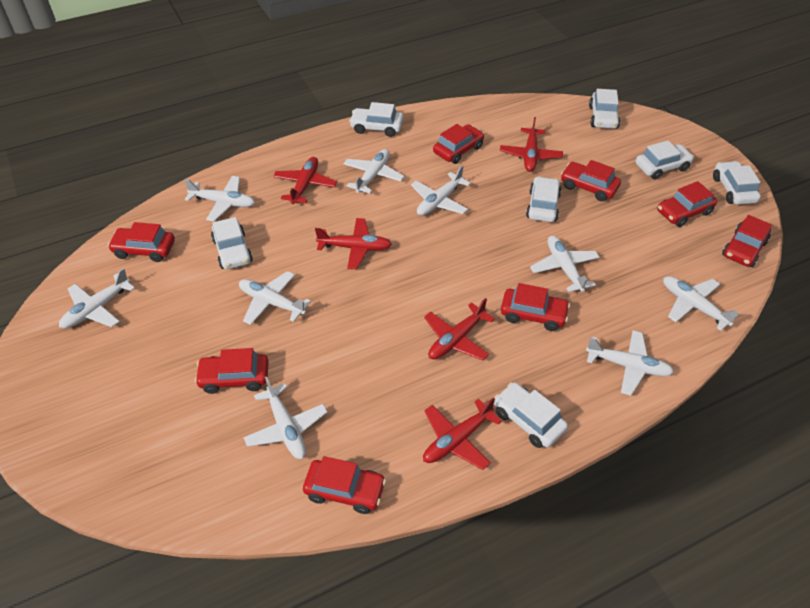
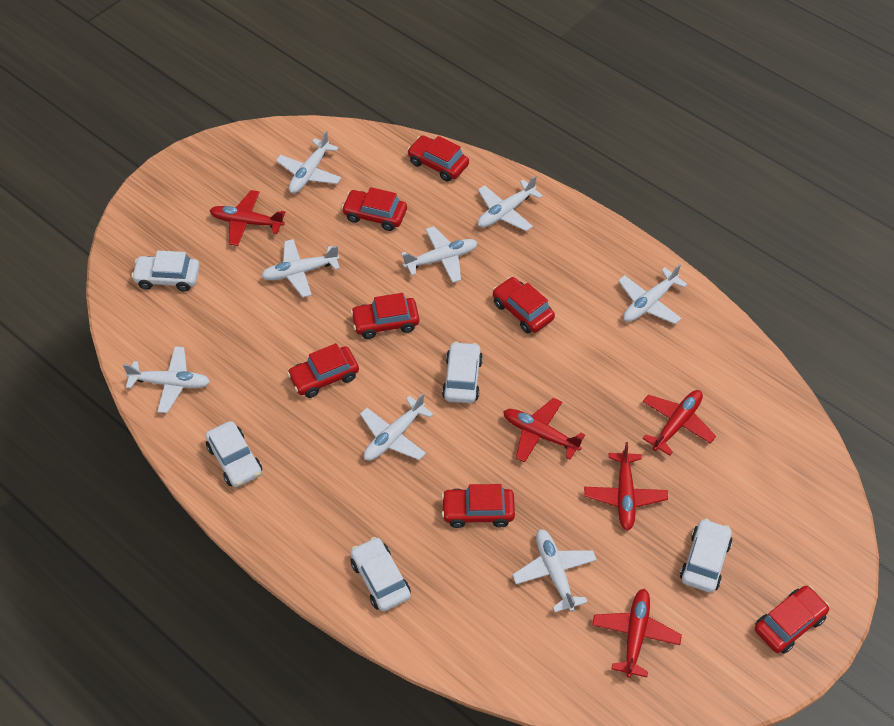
red car: 8 -> 7
white car: 7 -> 5
white plane: 9 -> 8

